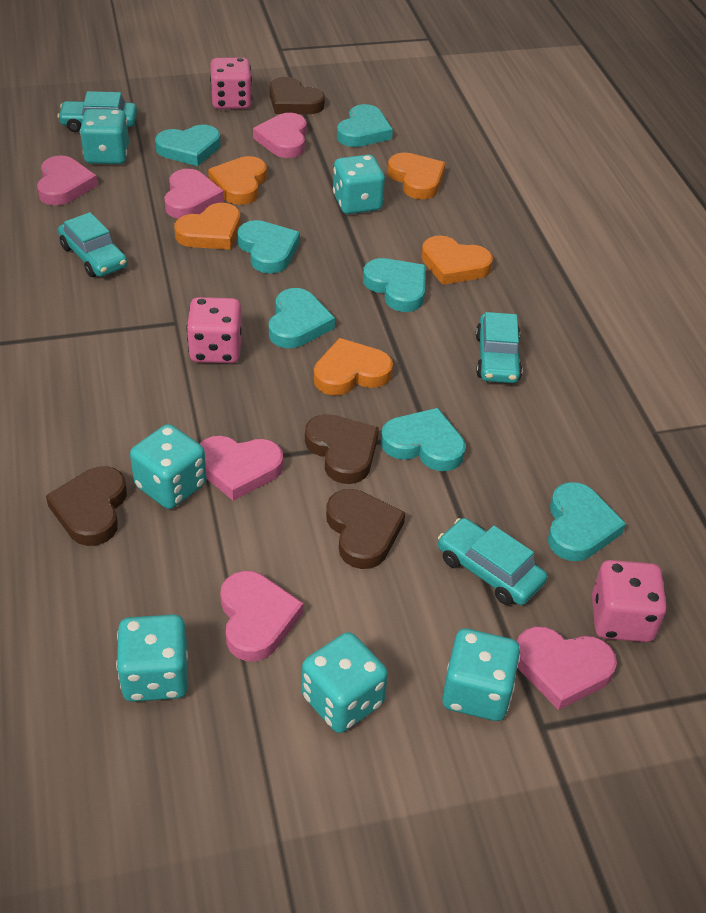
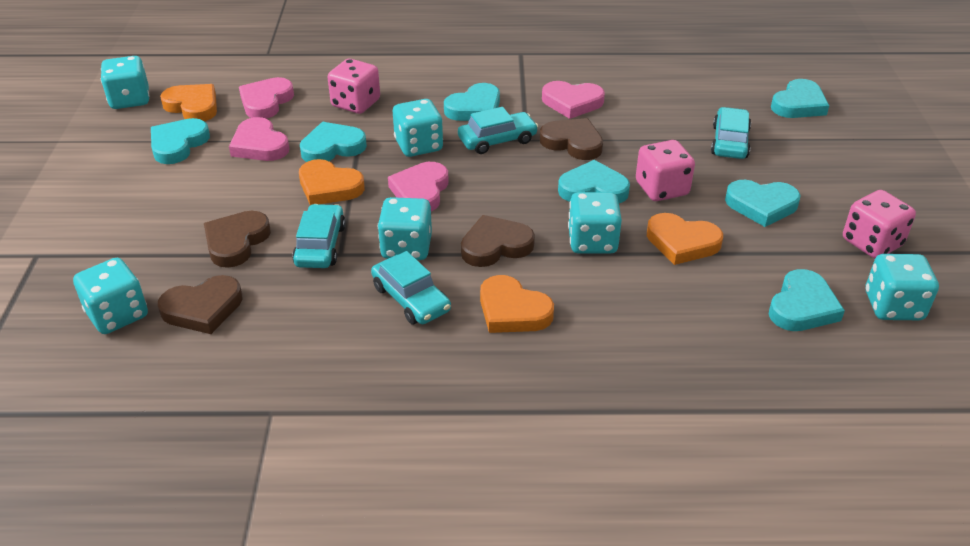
orange heart: 5 -> 4
pink heart: 6 -> 4

